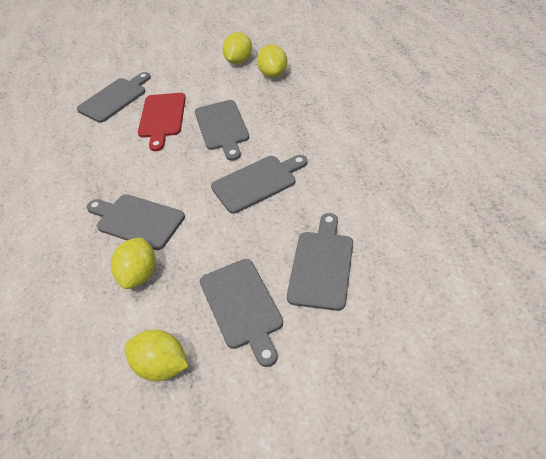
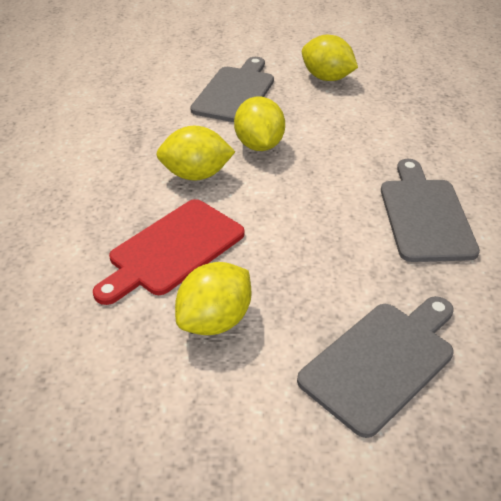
grey cutting board: 6 -> 3

